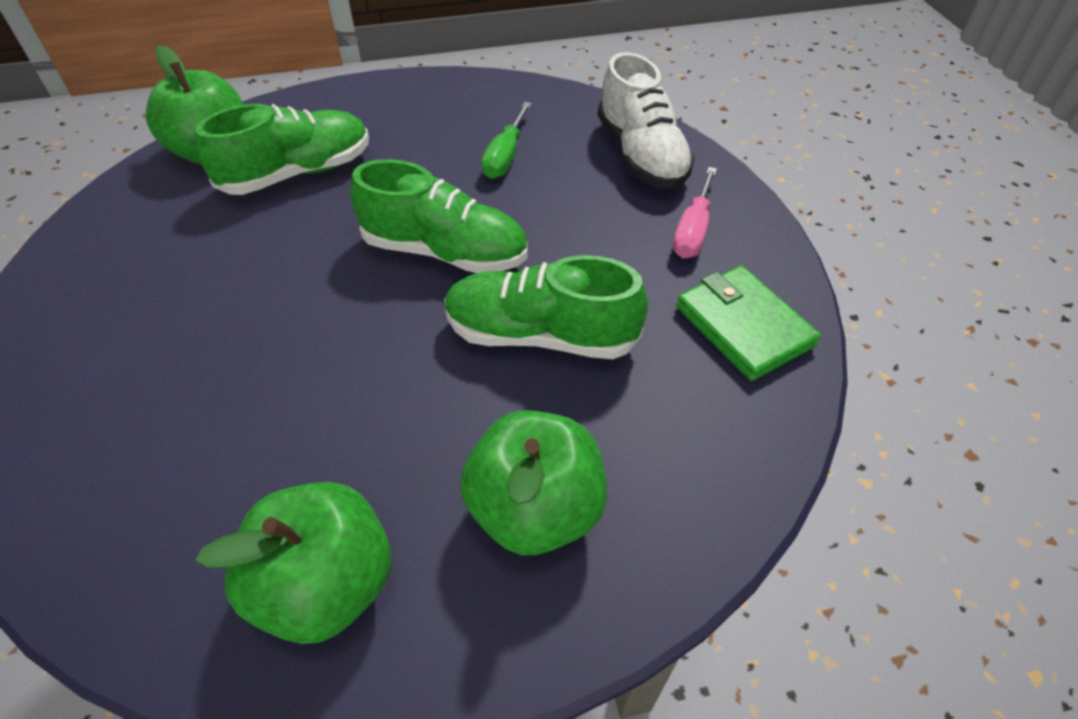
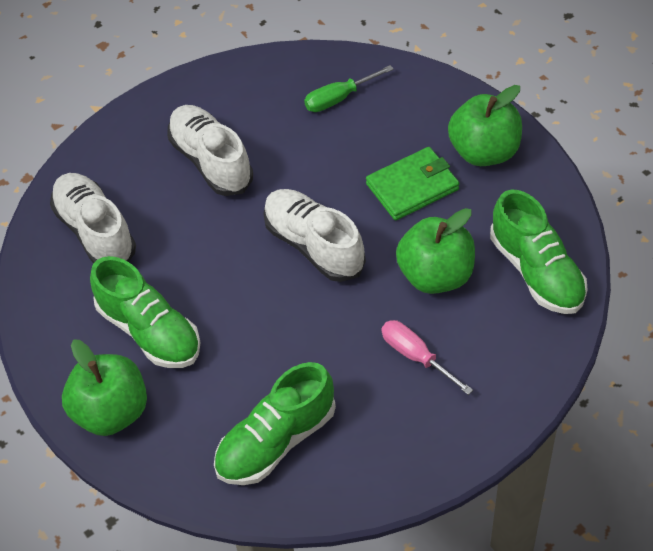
white shoe: 1 -> 3

